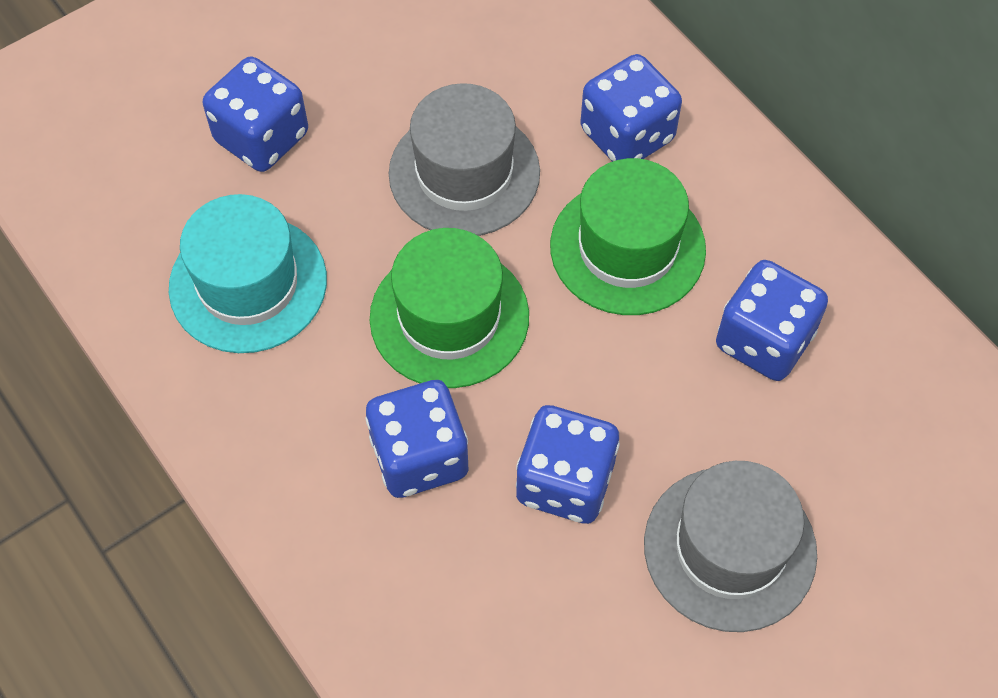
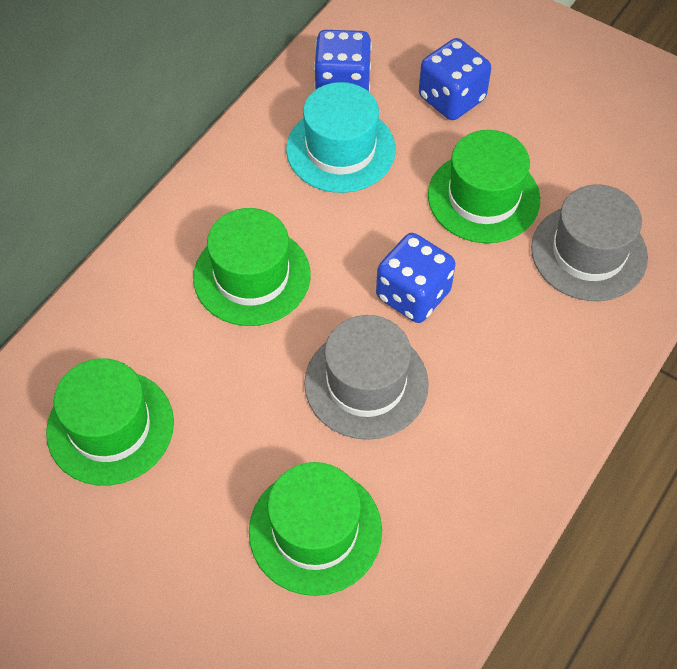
blue dice: 5 -> 3
green hat: 2 -> 4

